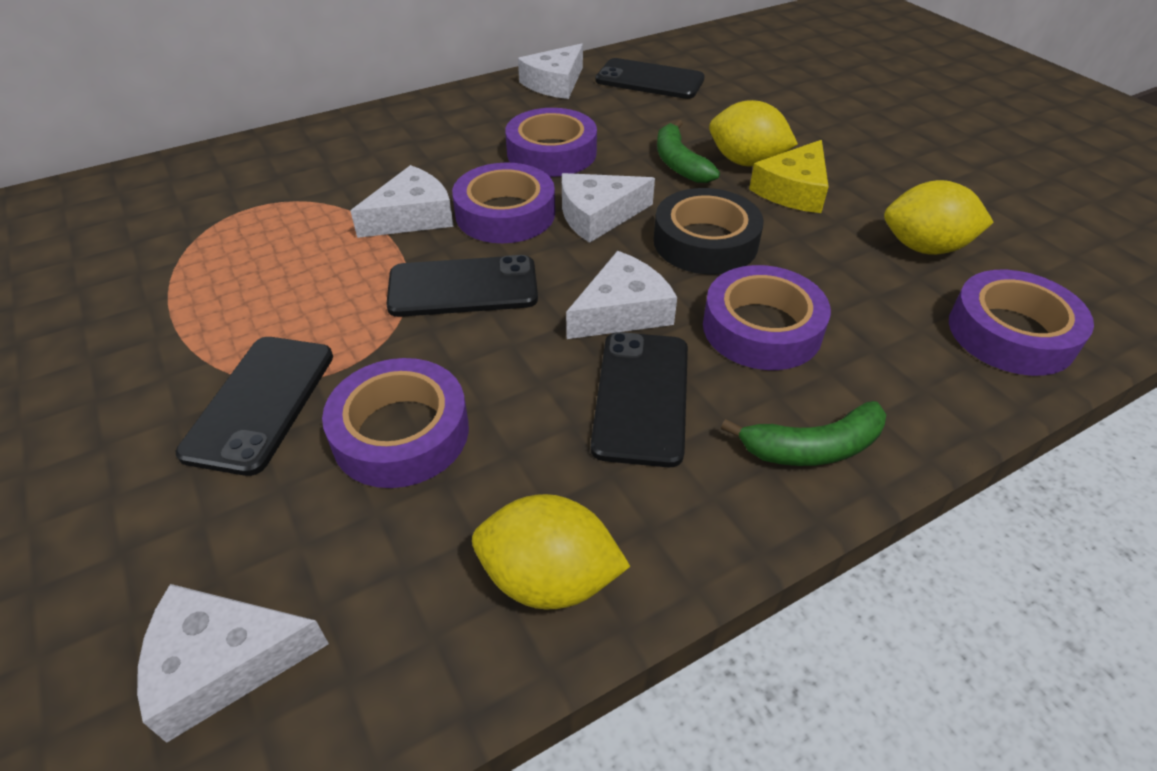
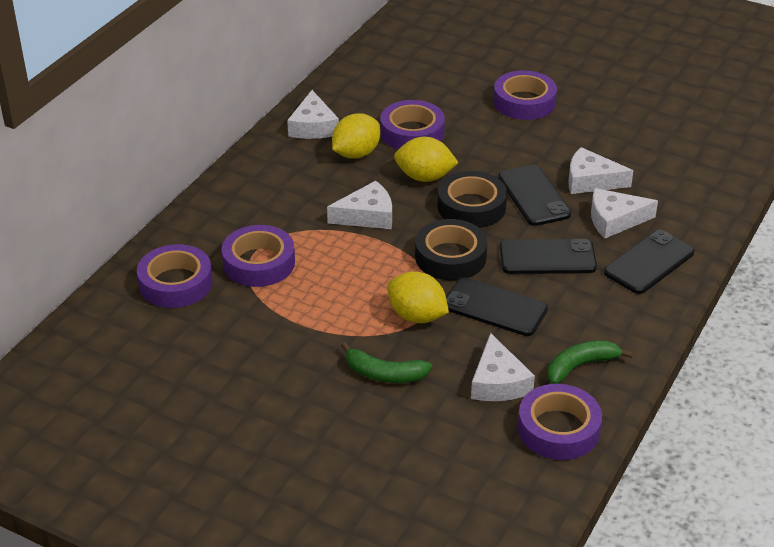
black tape: 1 -> 2
yellow cheese: 1 -> 0

